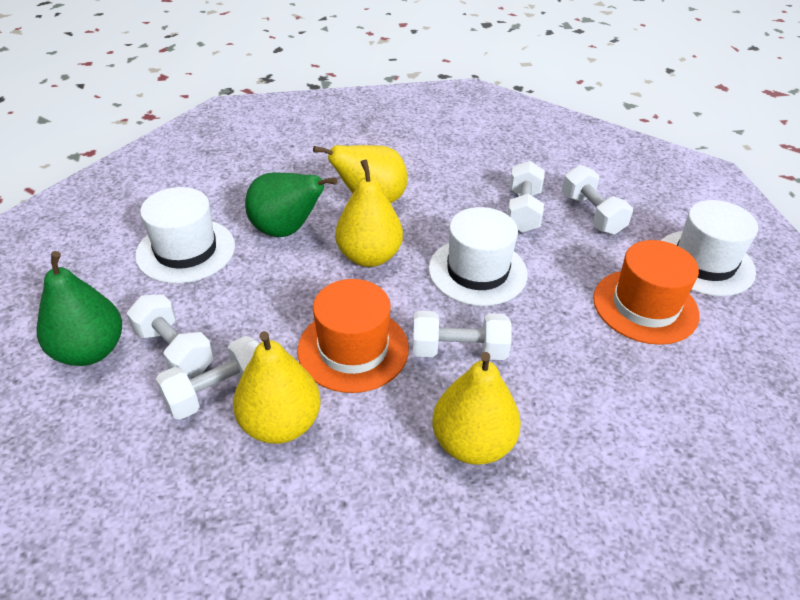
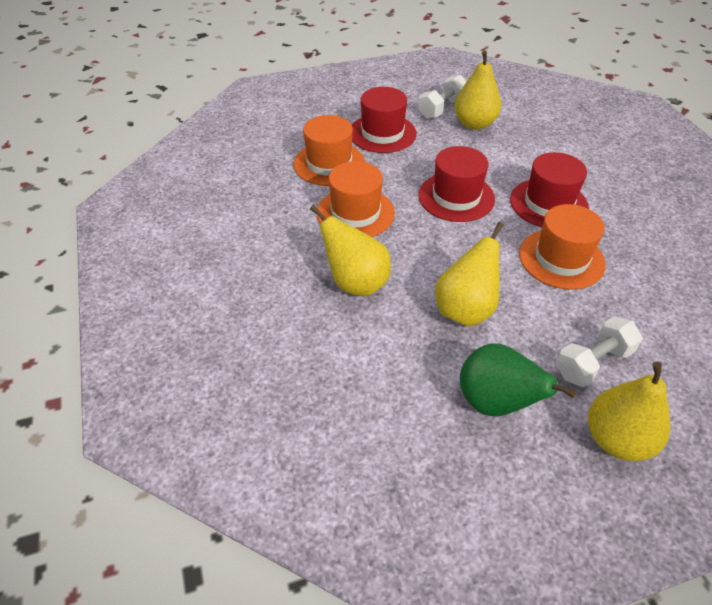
green pear: 2 -> 1
orange hat: 2 -> 3
red hat: 0 -> 3
white dumbbell: 5 -> 2
white hat: 3 -> 0

